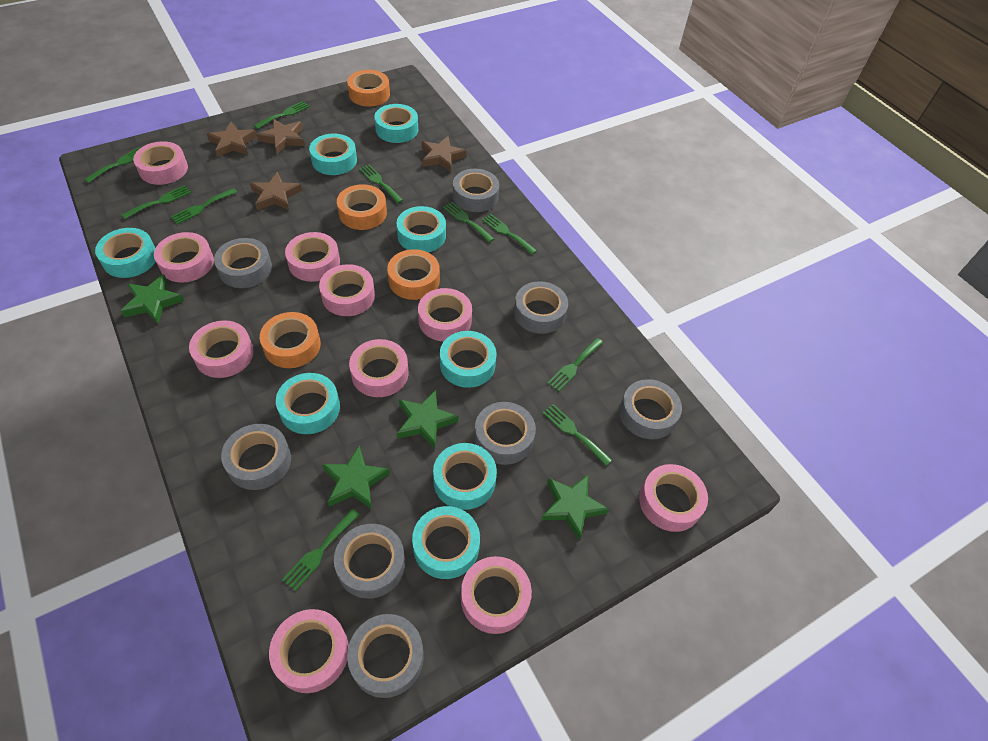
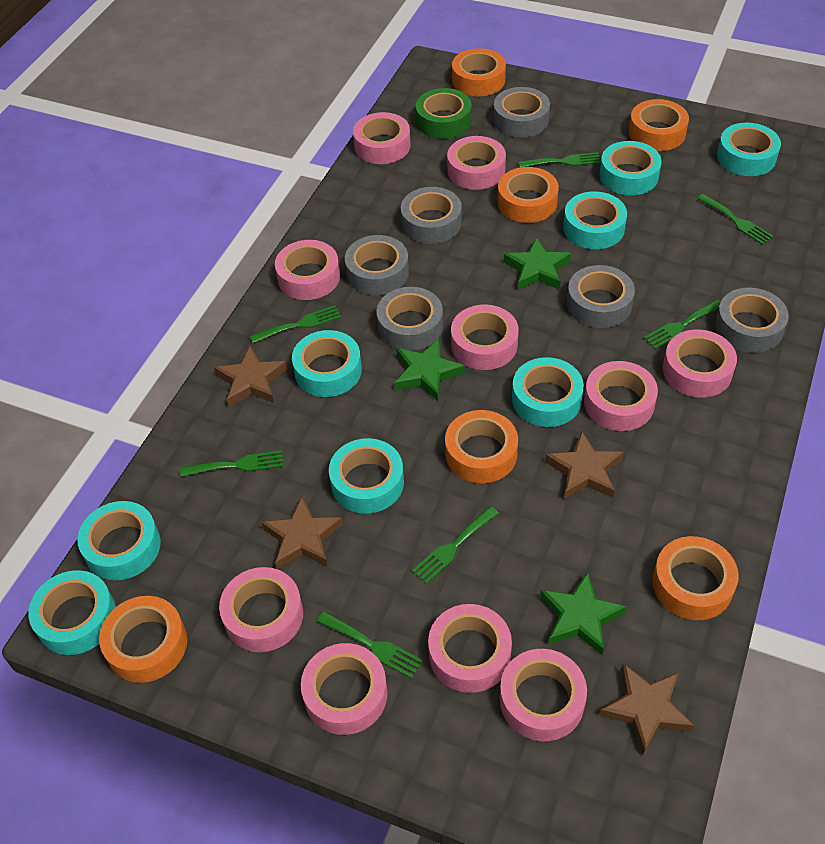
green fork: 10 -> 7
green star: 4 -> 3
green tape: 0 -> 1
grey tape: 8 -> 6
orange tape: 4 -> 6

